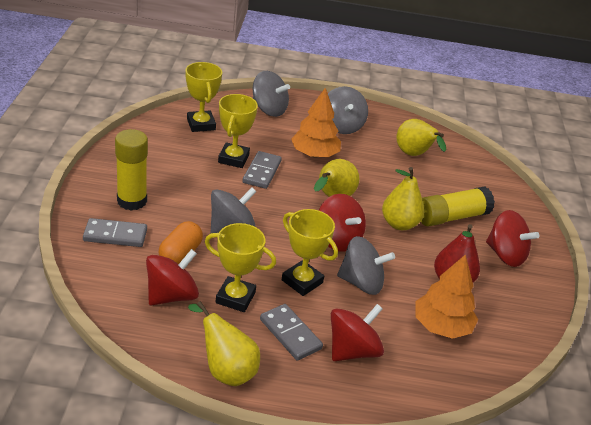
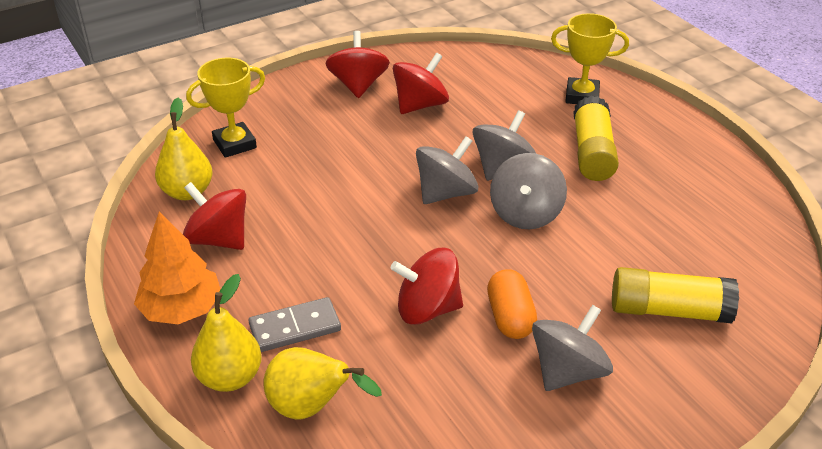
grey domino: 3 -> 1
orange tree: 2 -> 1
red pear: 1 -> 0
yellow pear: 4 -> 3
yellow trophy: 4 -> 2

